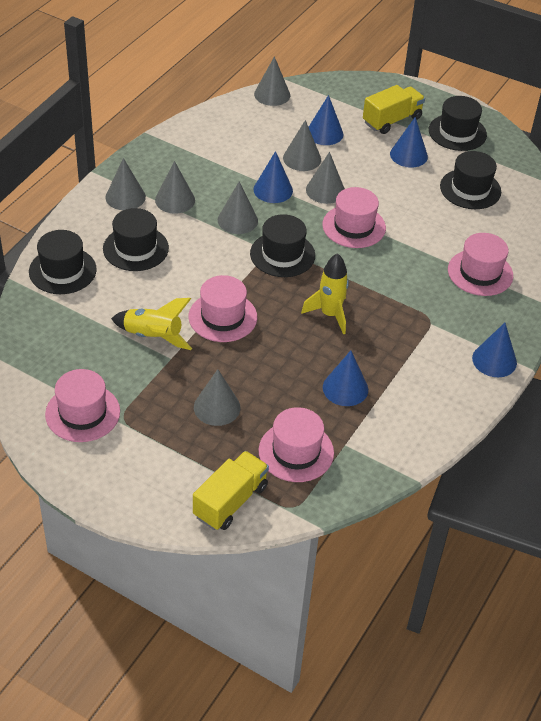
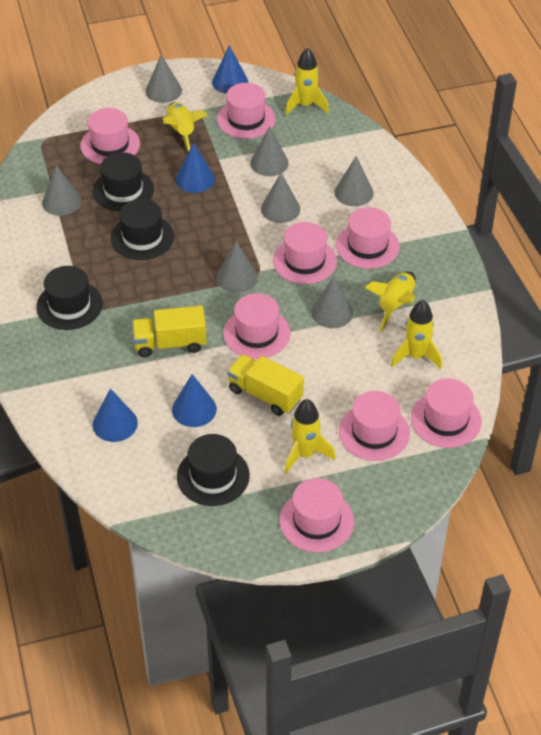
black hat: 5 -> 4
blue cone: 5 -> 4
pink hat: 5 -> 8
yellow rocket: 2 -> 5

